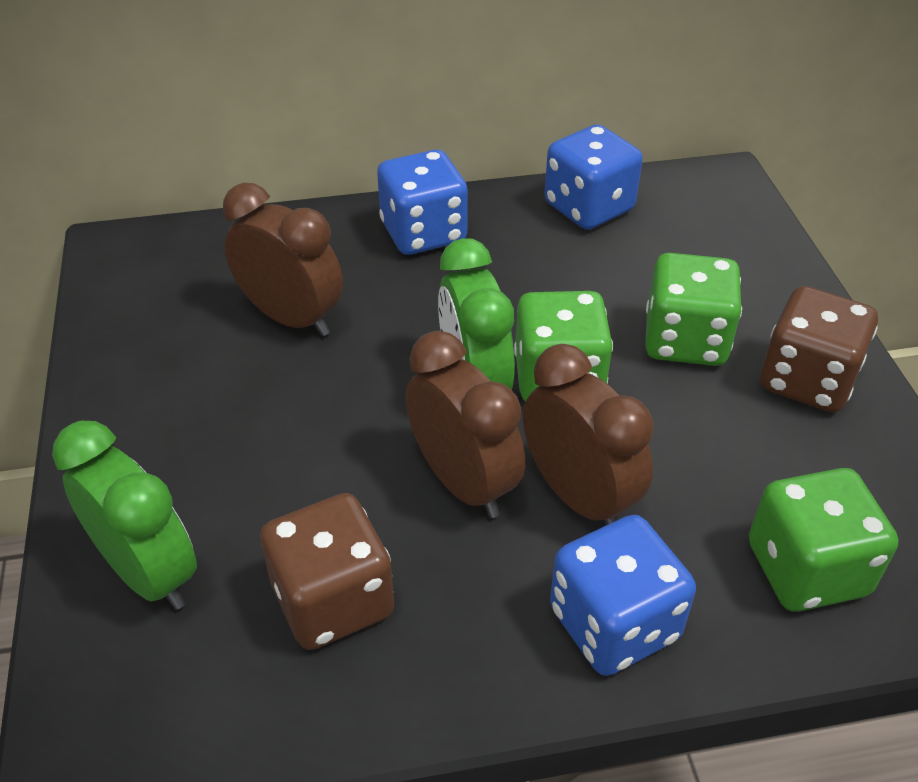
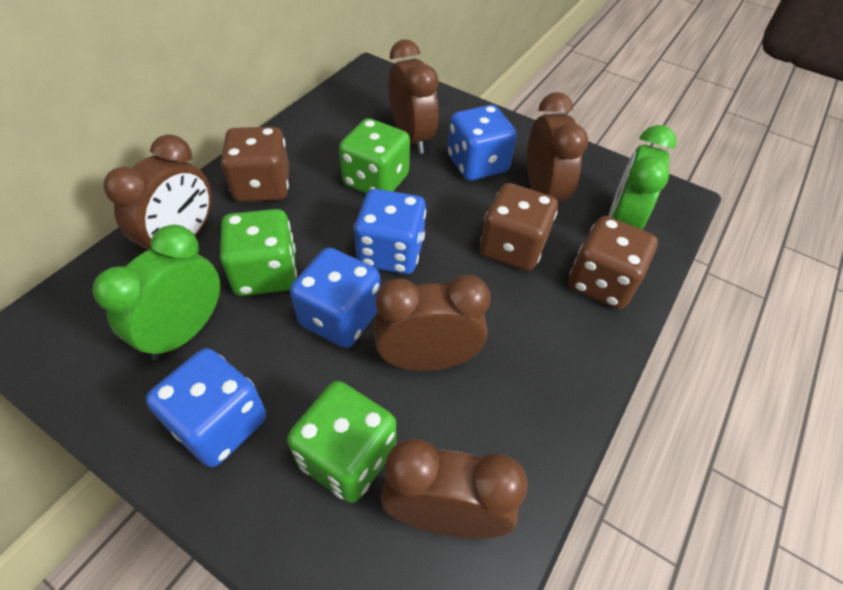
blue dice: 3 -> 4
brown clock: 3 -> 5
brown dice: 2 -> 3

